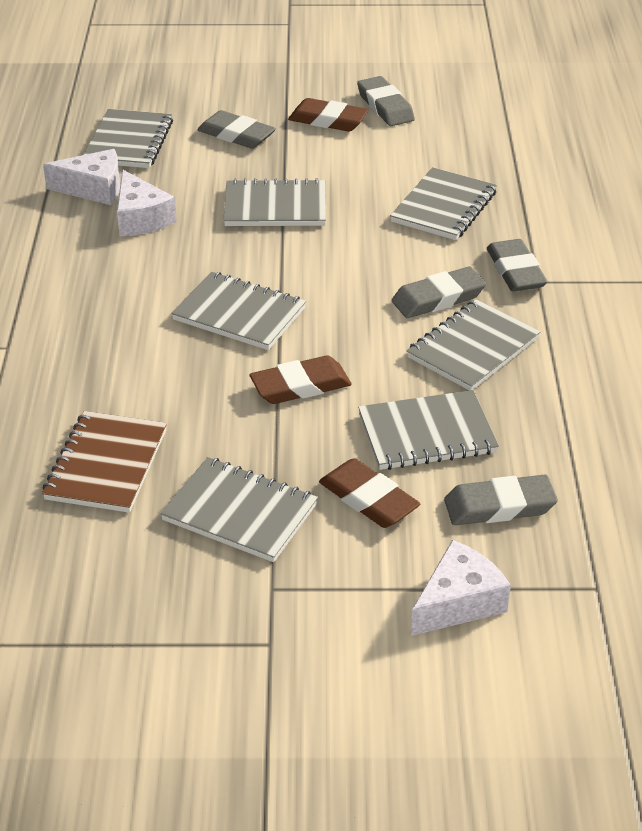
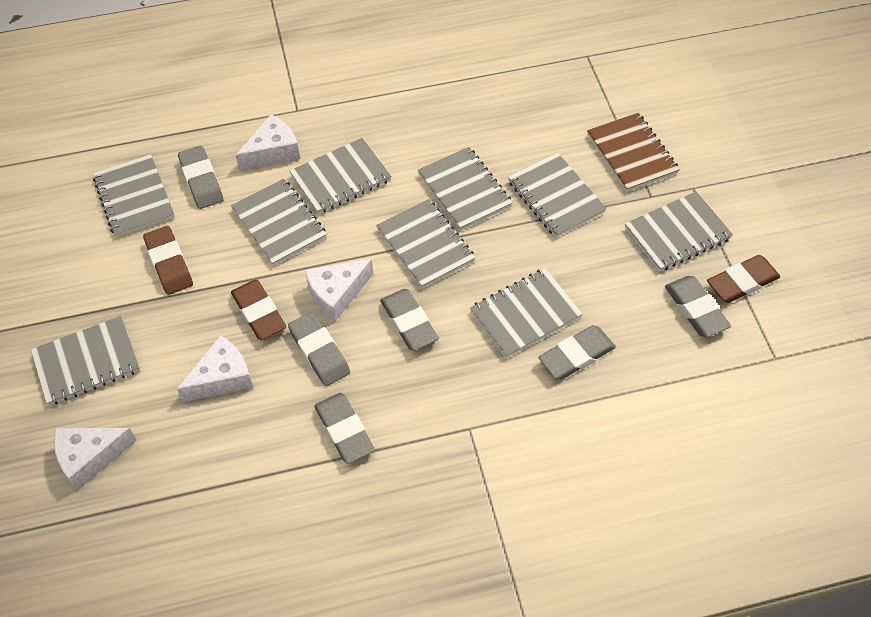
grey eraser: 5 -> 6
grey notebook: 7 -> 9
white cheese: 3 -> 4

